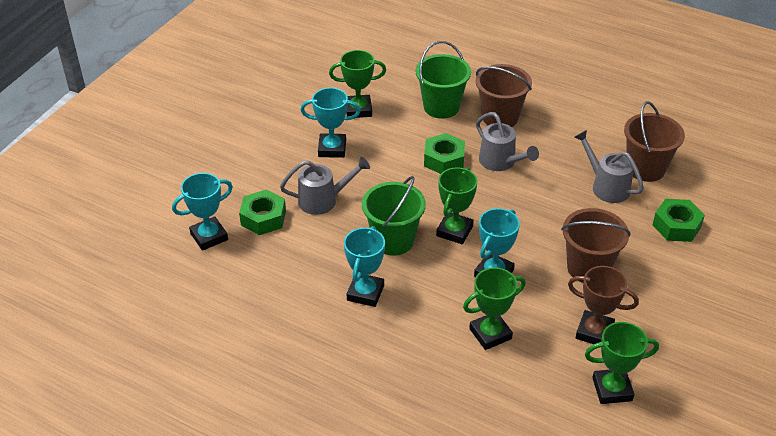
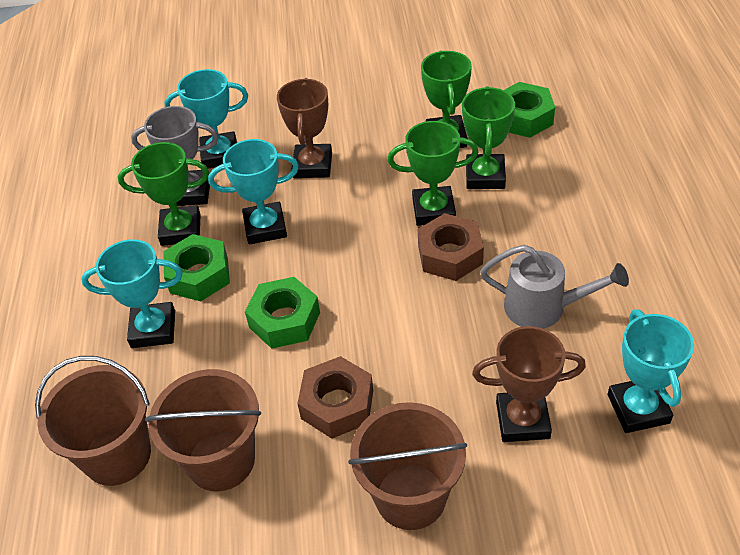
brown nut: 0 -> 2
brown trophy: 1 -> 2
green bucket: 2 -> 0
grey trophy: 0 -> 1
grey watering can: 3 -> 1

